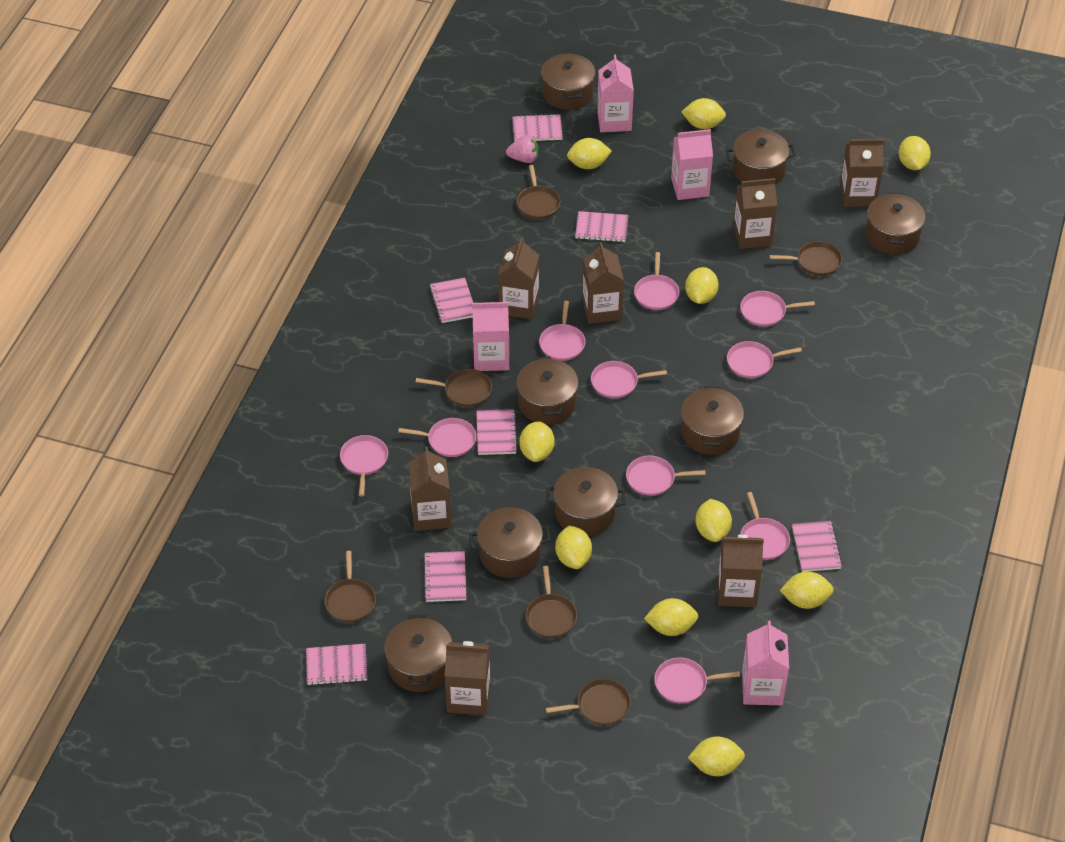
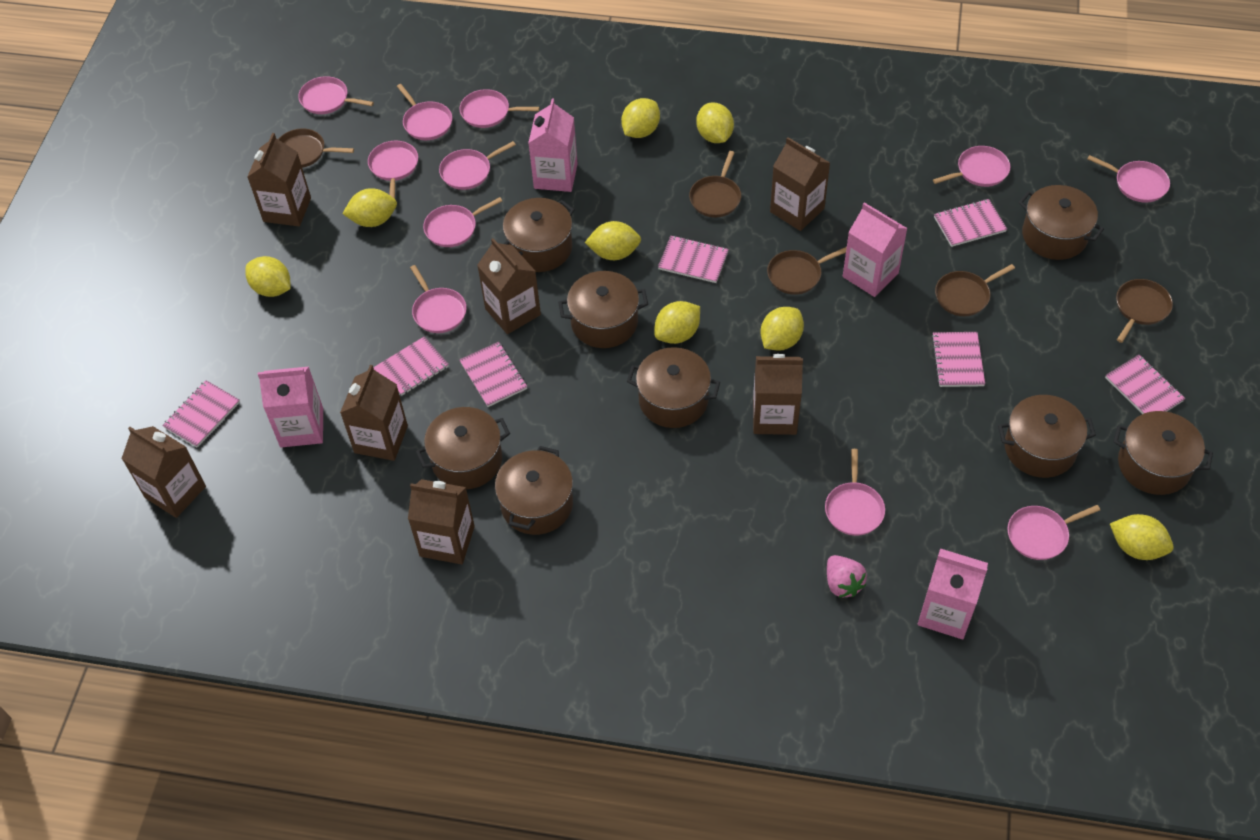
brown pan: 6 -> 5
pink pan: 10 -> 11
yellow lemon: 10 -> 8

